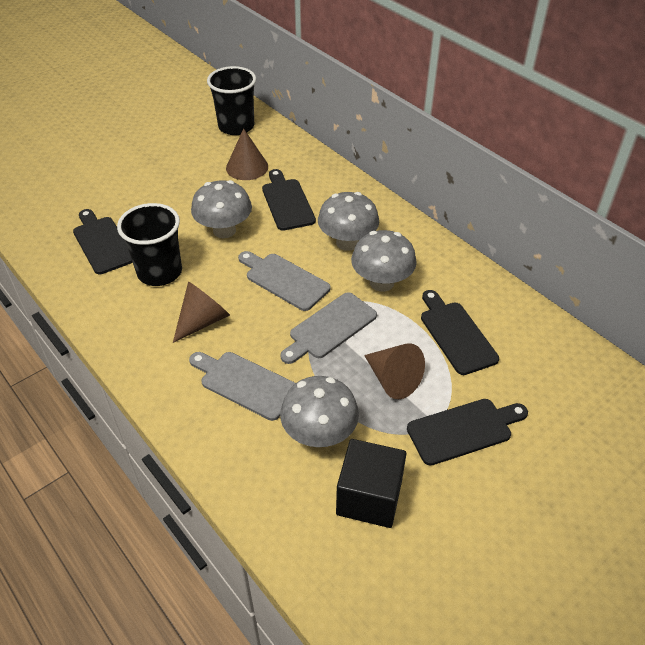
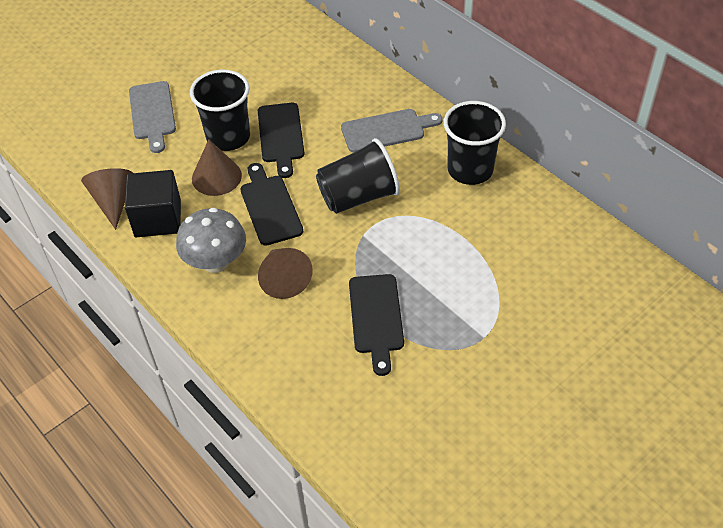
black cup: 2 -> 3
black cutting board: 4 -> 3
grey cutting board: 3 -> 2
grey mushroom: 4 -> 1

